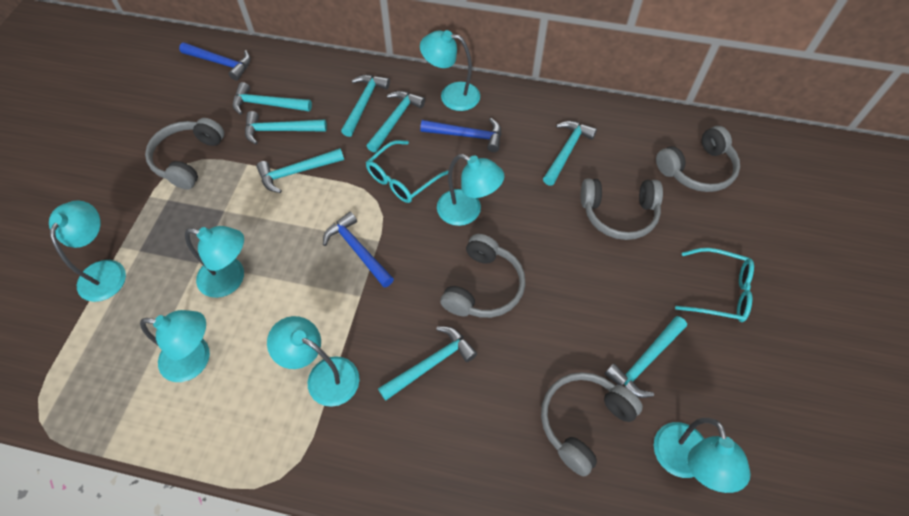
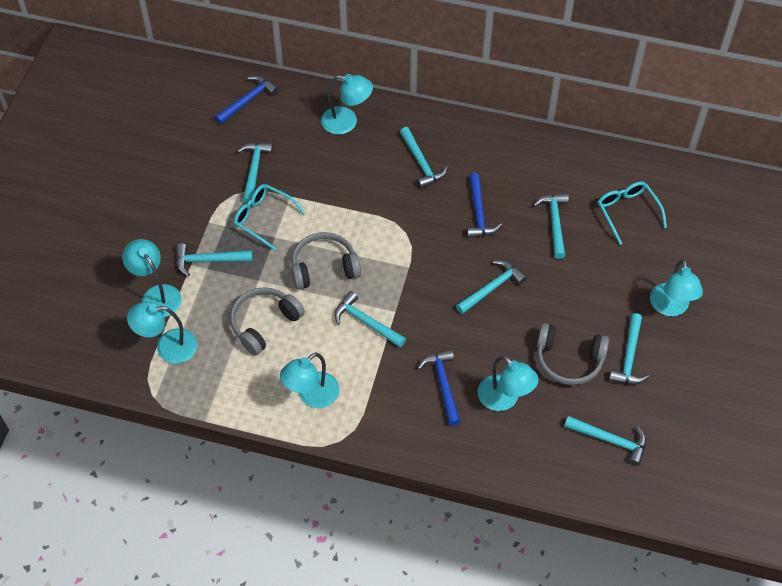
grey headphones: 5 -> 3
turquoise lamp: 7 -> 6

